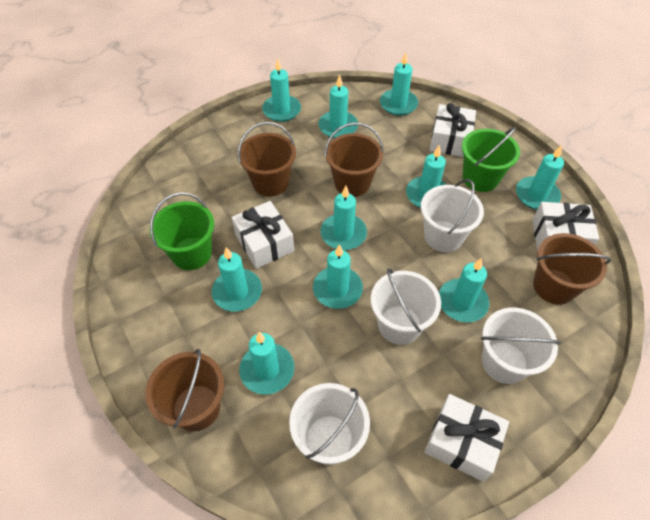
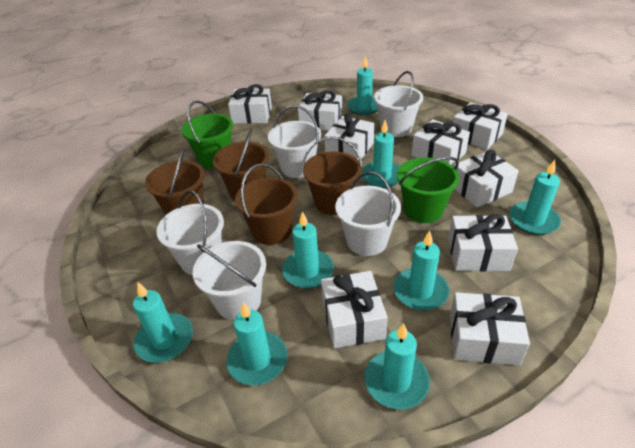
turquoise candle: 10 -> 8
white bucket: 4 -> 5
white gift: 4 -> 9

